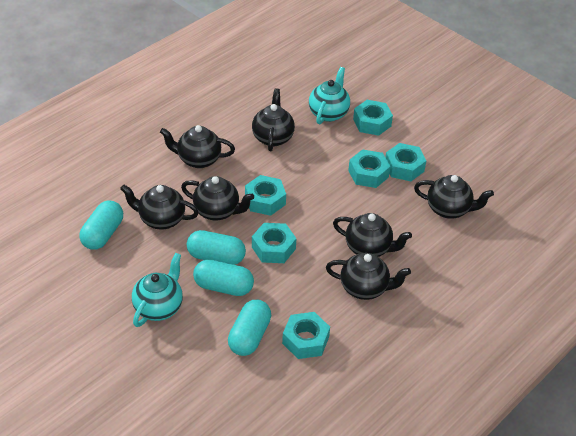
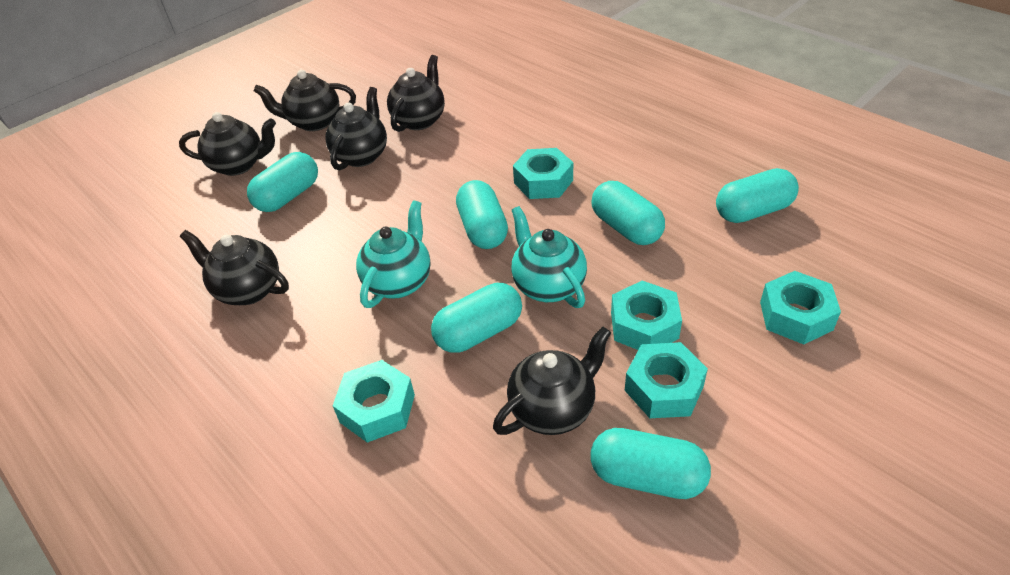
black teapot: 7 -> 6
turquoise capsule: 4 -> 6
turquoise nut: 6 -> 5

